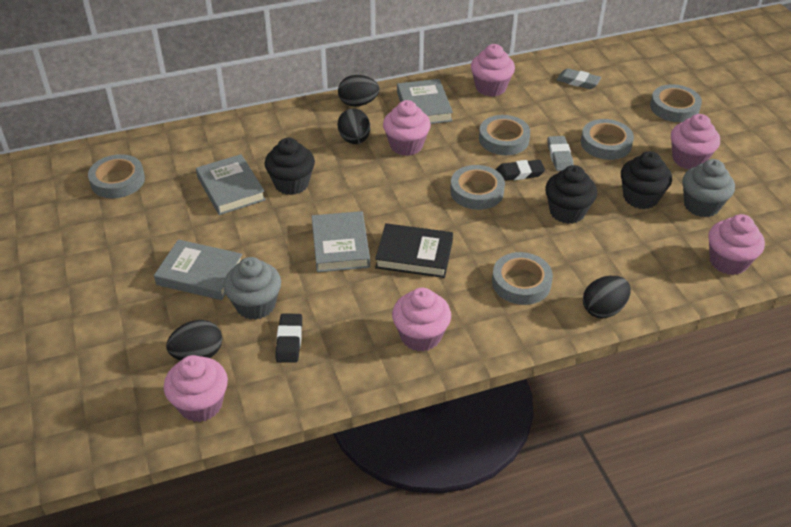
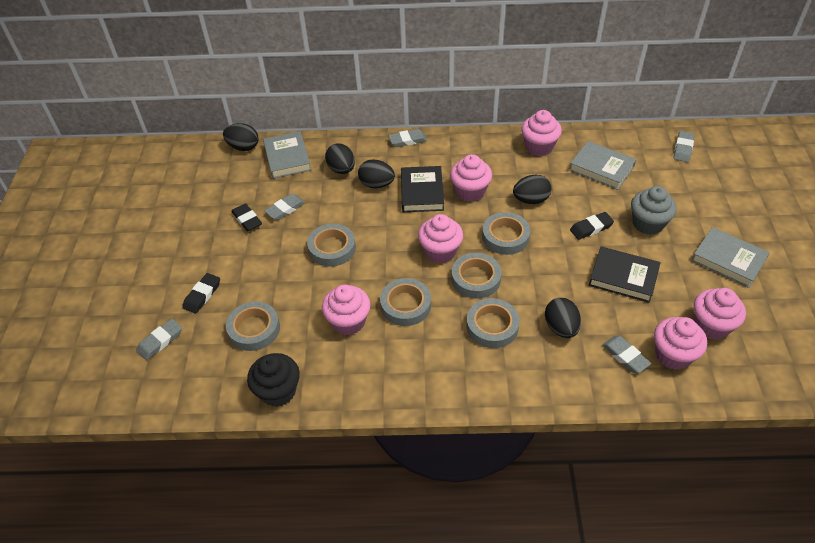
black book: 1 -> 2
black cupcake: 3 -> 1
black egg: 4 -> 5
black eraser: 2 -> 3
grey book: 4 -> 3
grey cupcake: 2 -> 1
grey eraser: 2 -> 5

